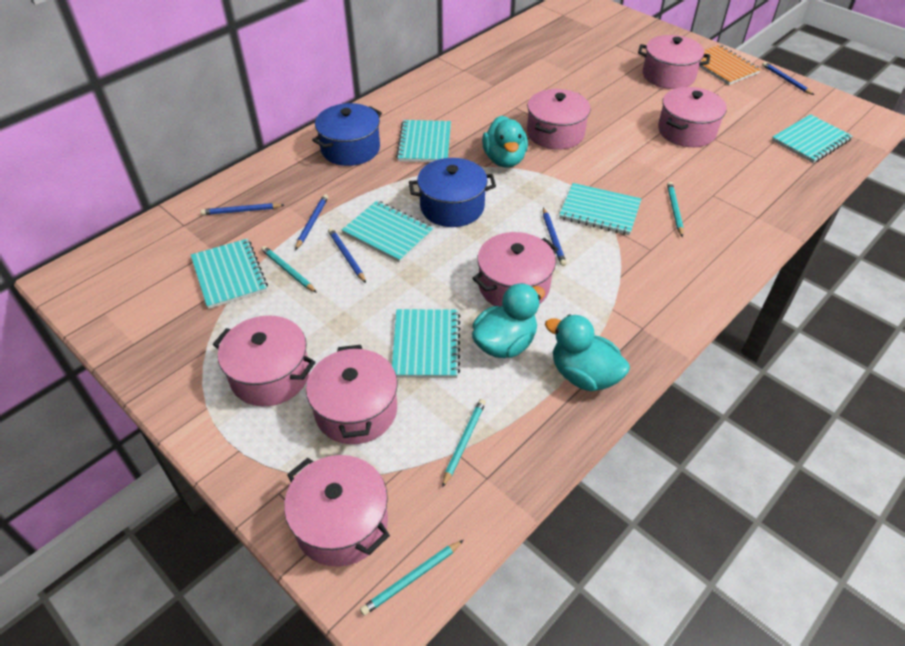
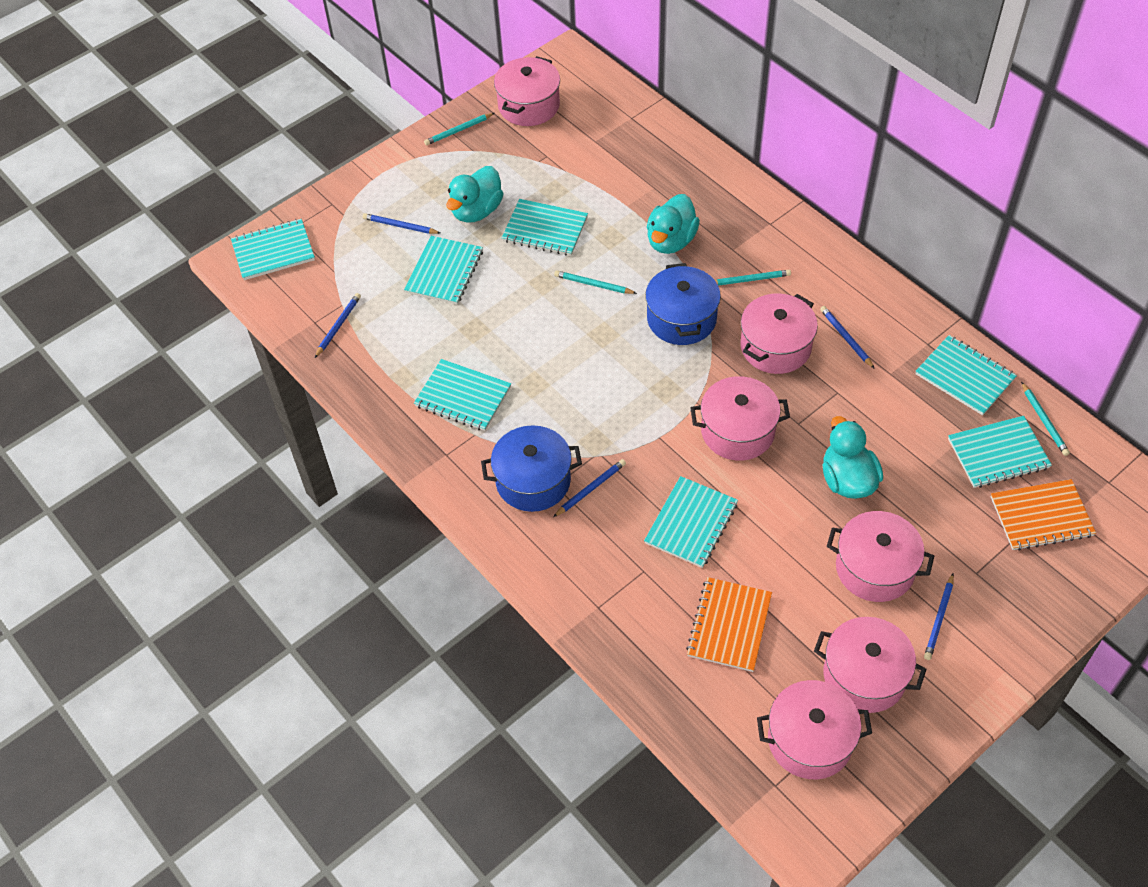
orange notebook: 1 -> 2
pink pot: 7 -> 6
turquoise notebook: 6 -> 7

